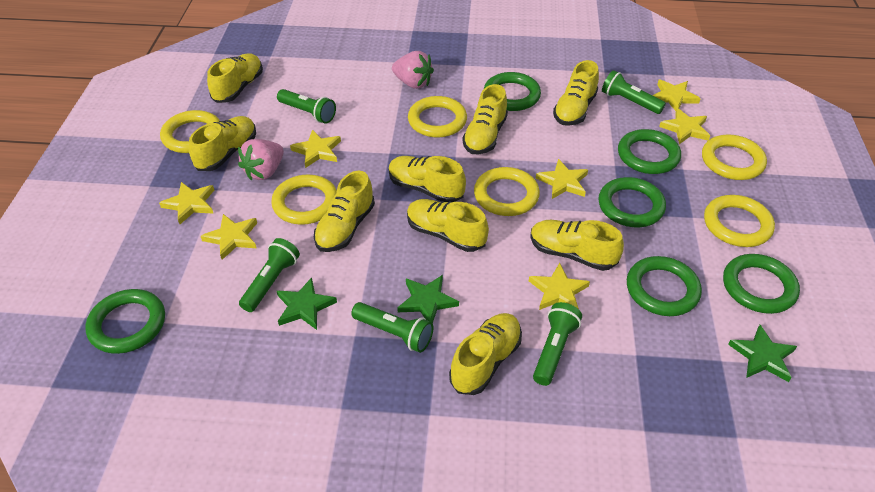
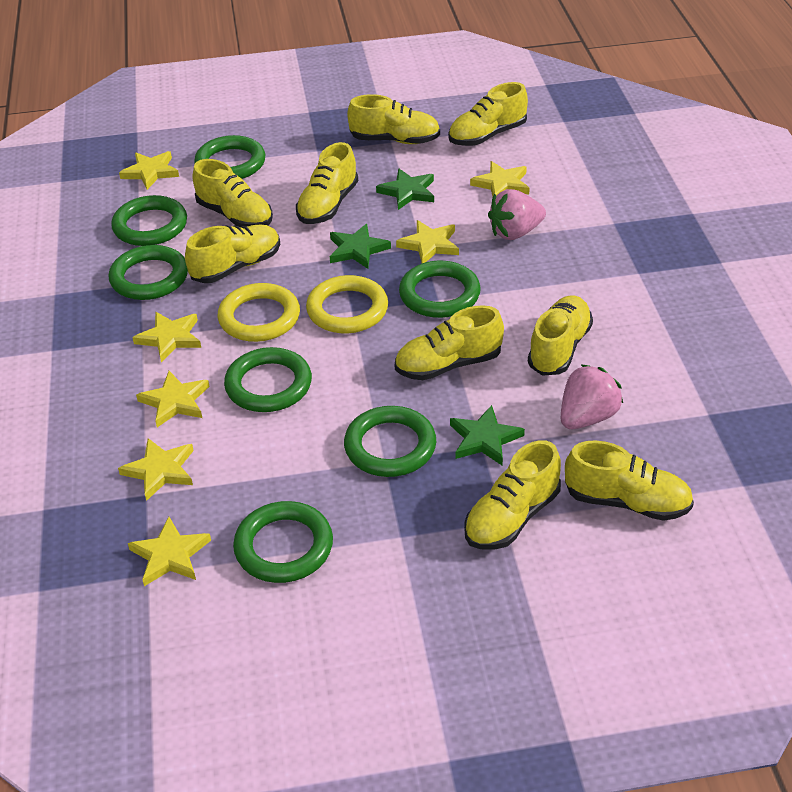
green flashlight: 5 -> 0
green ring: 6 -> 7
yellow ring: 6 -> 2

